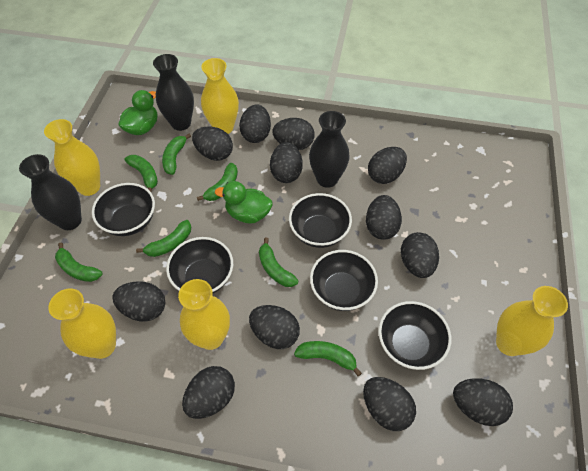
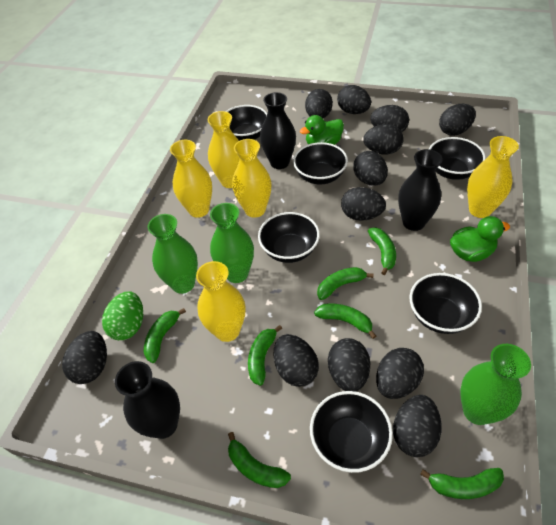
black bowl: 5 -> 6
green egg: 0 -> 1
green vase: 0 -> 3

